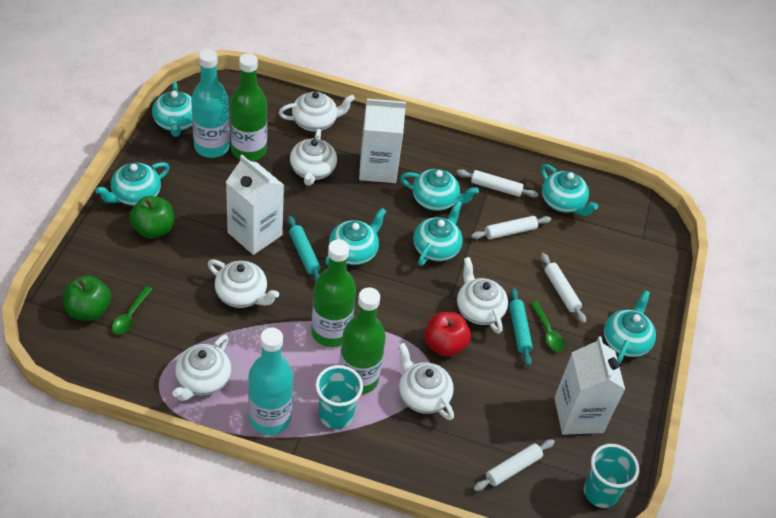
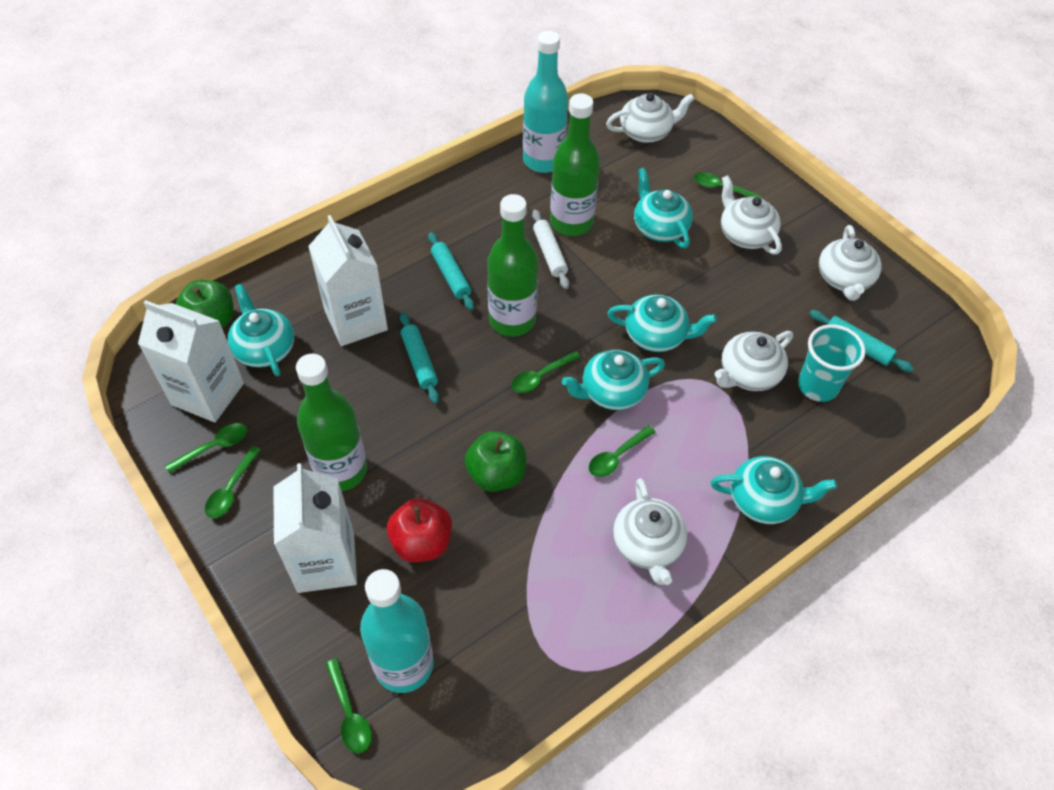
green spoon: 2 -> 6
turquoise cup: 2 -> 1
turquoise rolling pin: 2 -> 3
turquoise teapot: 7 -> 5
white rolling pin: 4 -> 1
white teapot: 6 -> 5

